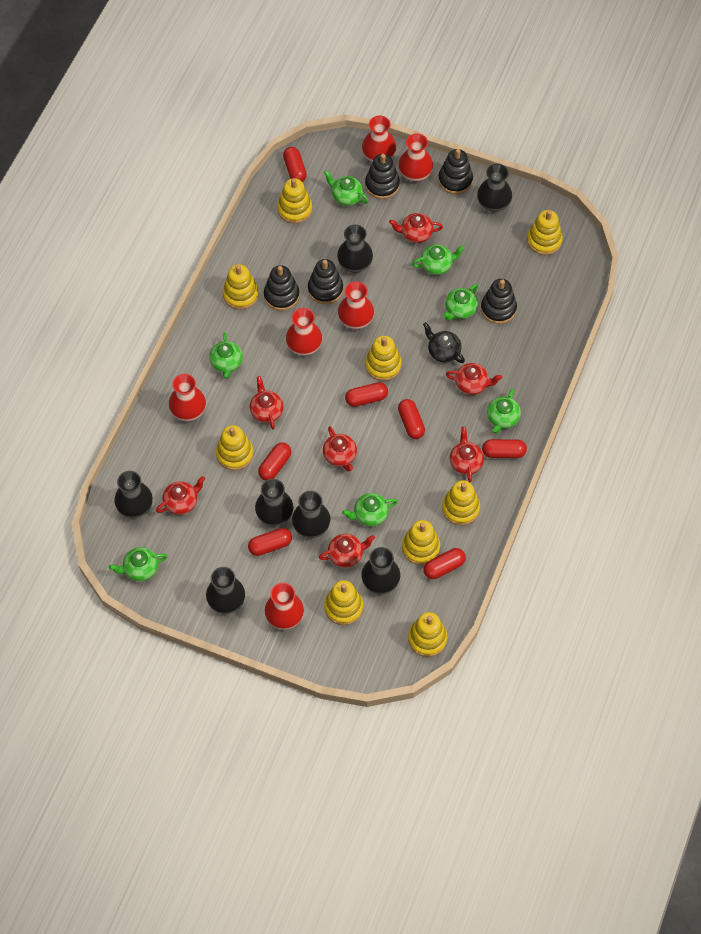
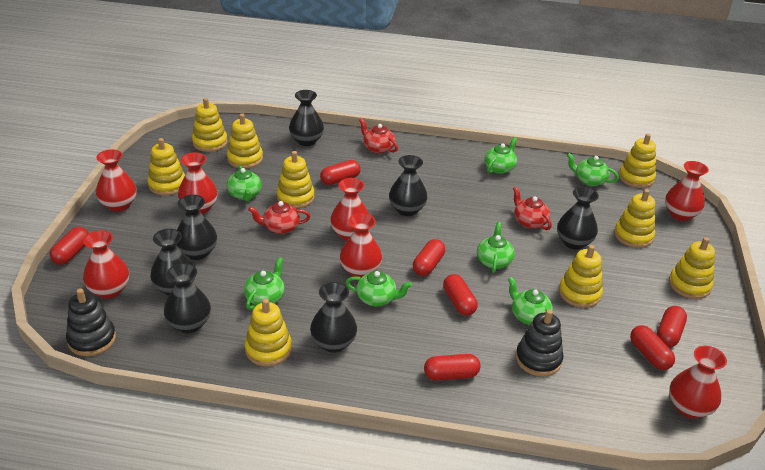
black stacking toy: 5 -> 2
black teapot: 1 -> 0
red teapot: 7 -> 3
red vase: 6 -> 7

